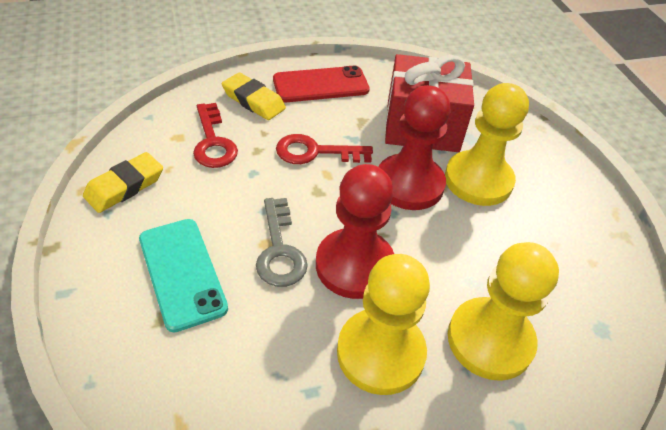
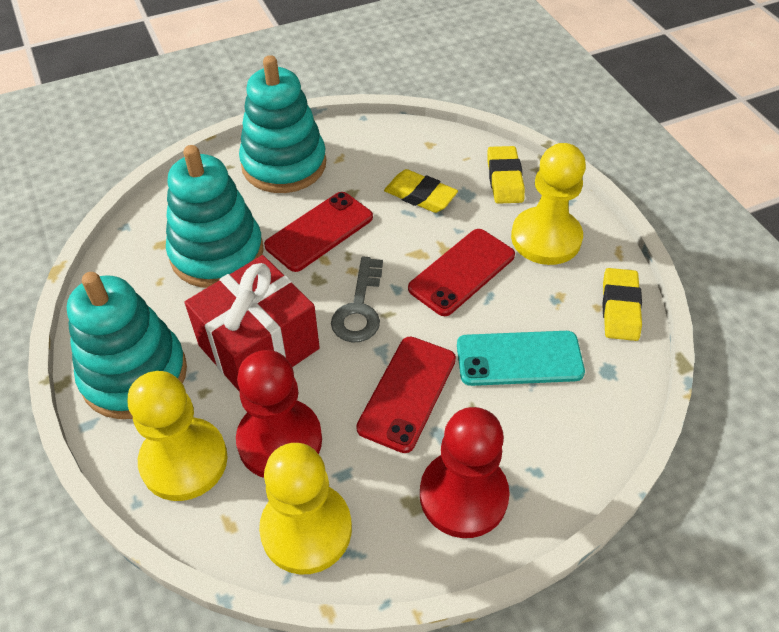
red key: 2 -> 0
red phone: 1 -> 3
turquoise stacking toy: 0 -> 3
yellow eraser: 2 -> 3

